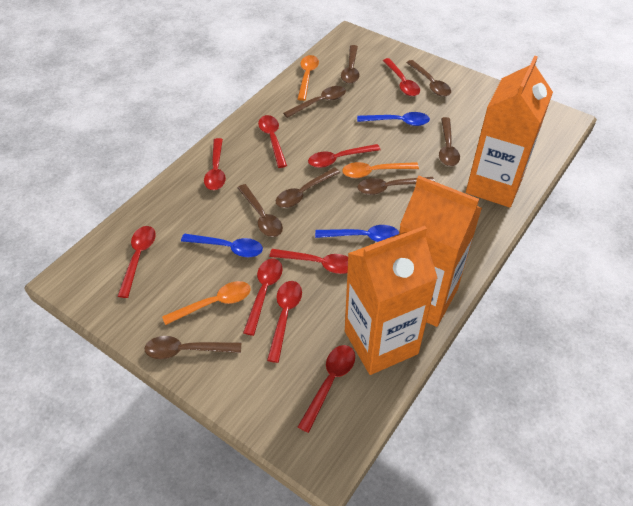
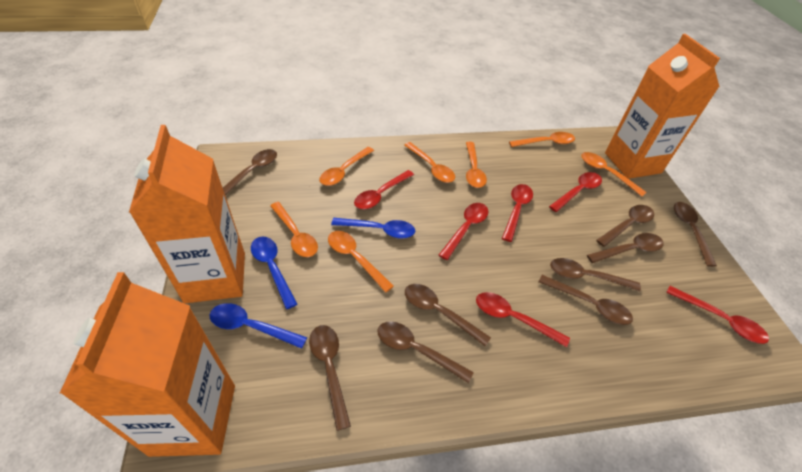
brown spoon: 8 -> 9
orange spoon: 3 -> 7
red spoon: 9 -> 6

